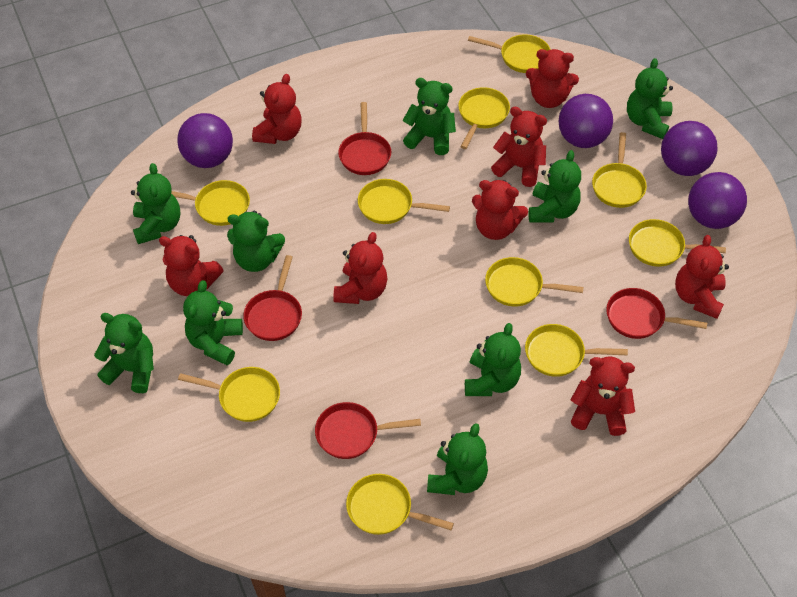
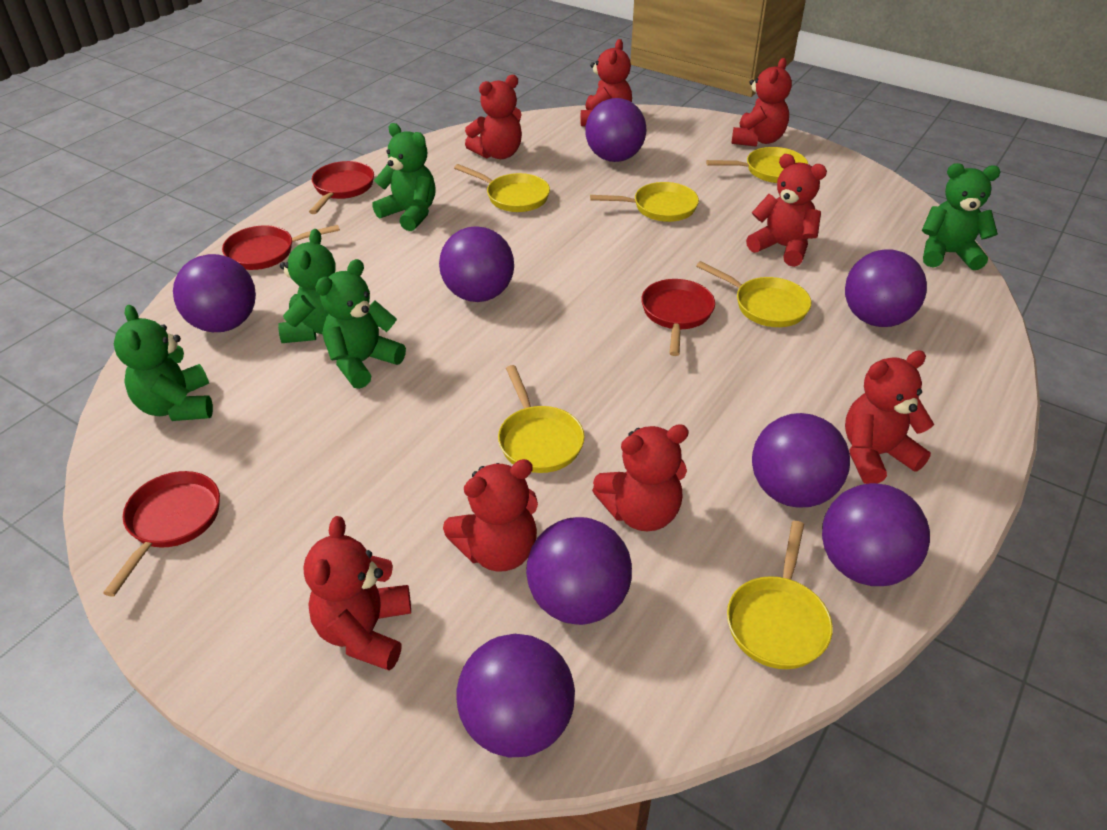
green teddy bear: 9 -> 5
purple ball: 4 -> 8
yellow pan: 10 -> 6

